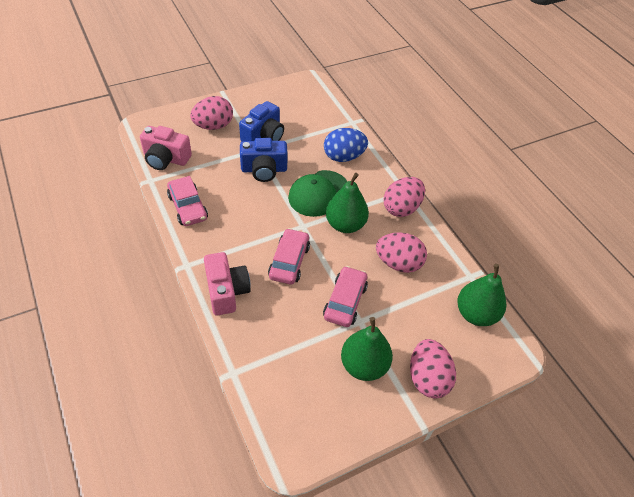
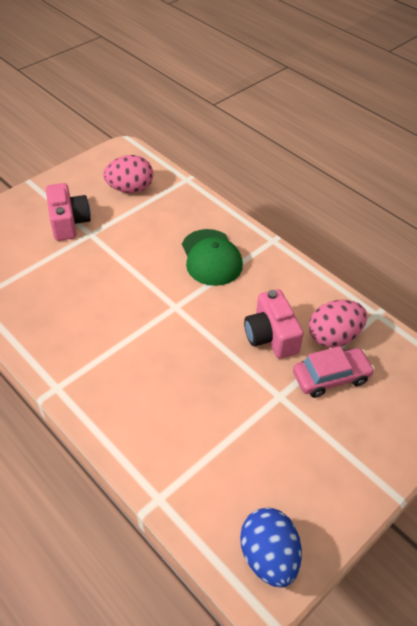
blue camera: 2 -> 0
green pear: 3 -> 0
pink car: 3 -> 1
pink egg: 4 -> 2

